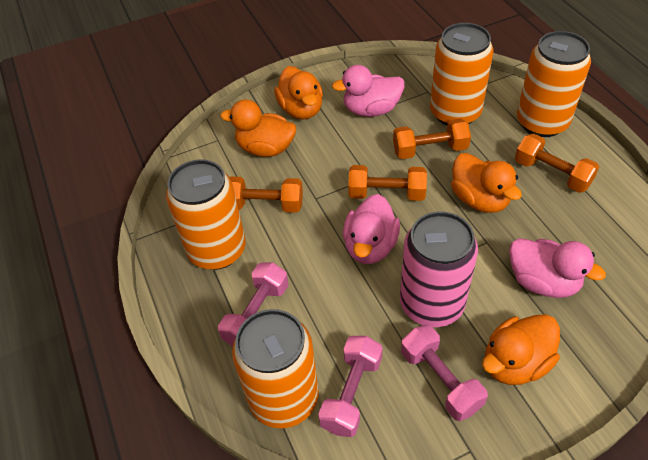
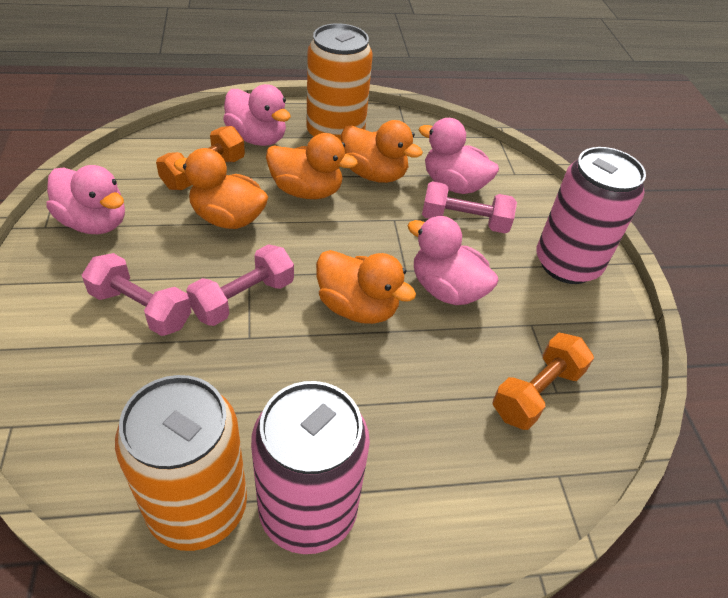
orange can: 4 -> 2
orange dumbbell: 4 -> 2
pink can: 1 -> 2
pink duck: 3 -> 4

